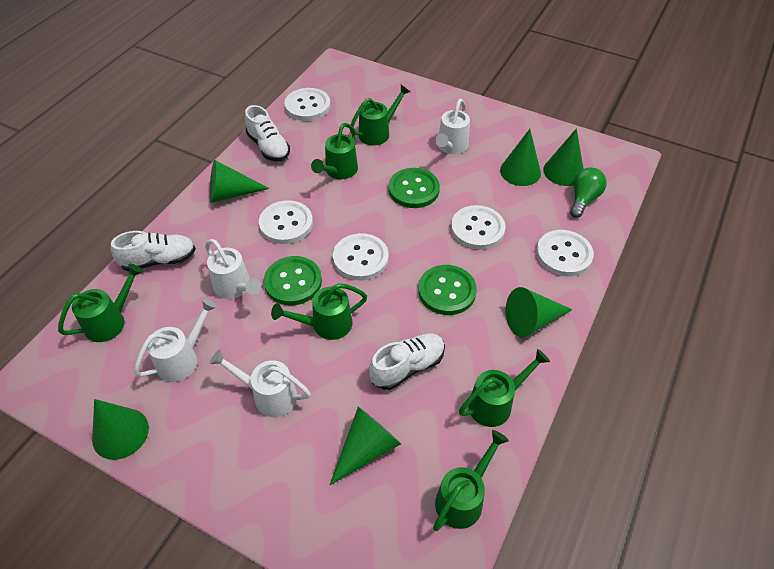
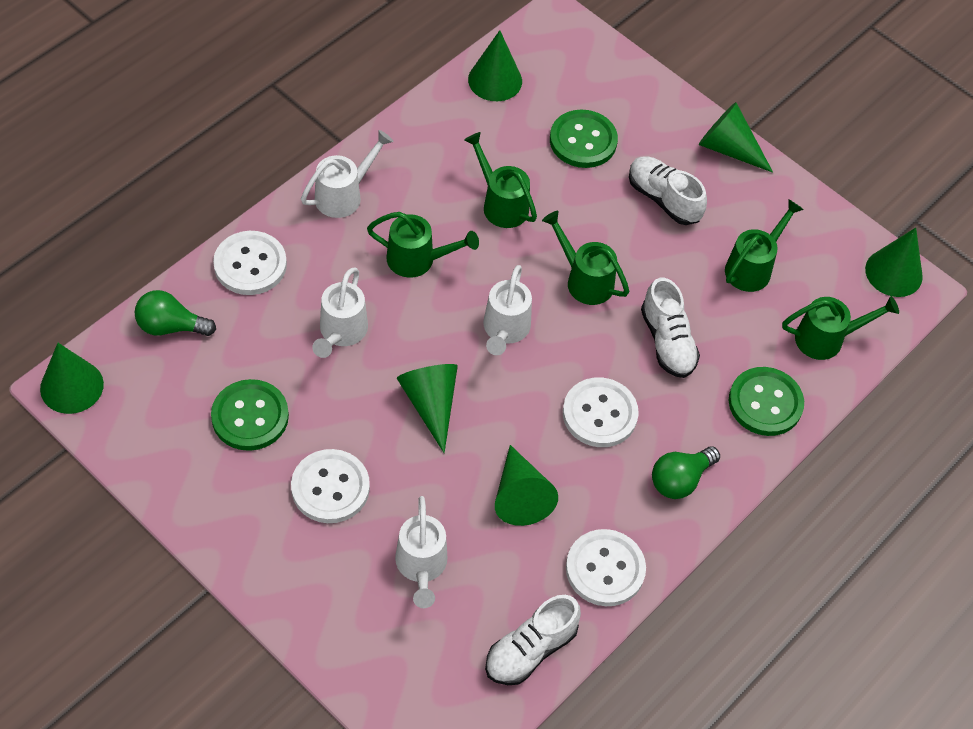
green light bulb: 1 -> 2
green watering can: 6 -> 5
white button: 5 -> 4

